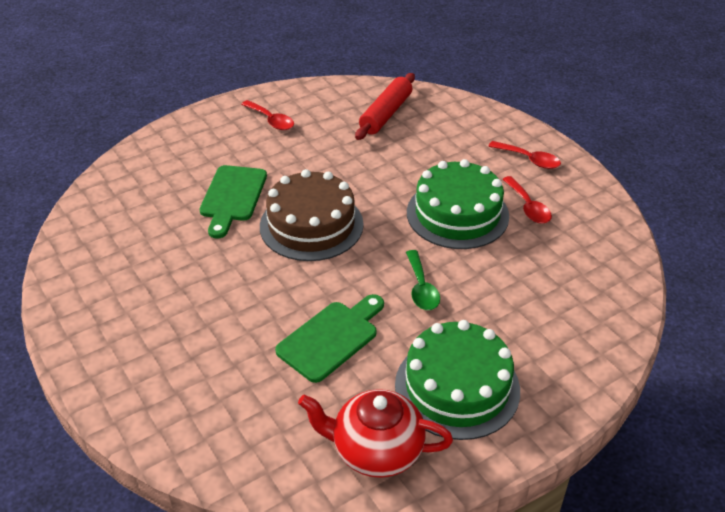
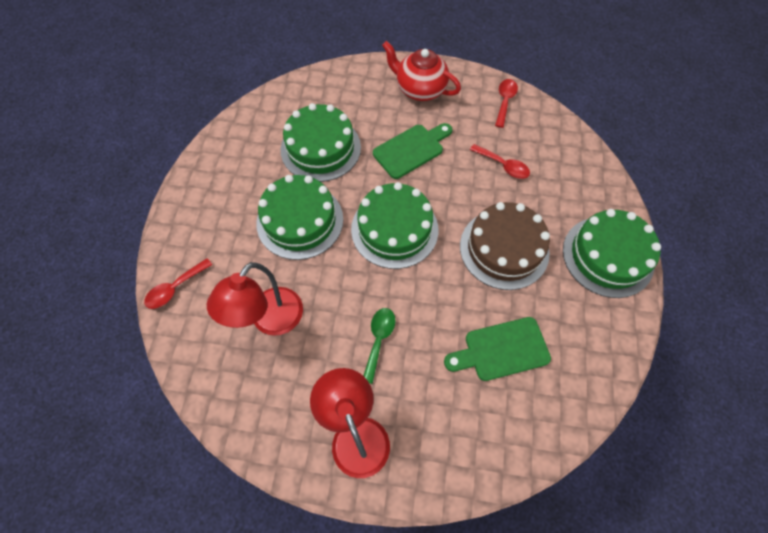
green cake: 2 -> 4
red lamp: 0 -> 2
red rolling pin: 1 -> 0

